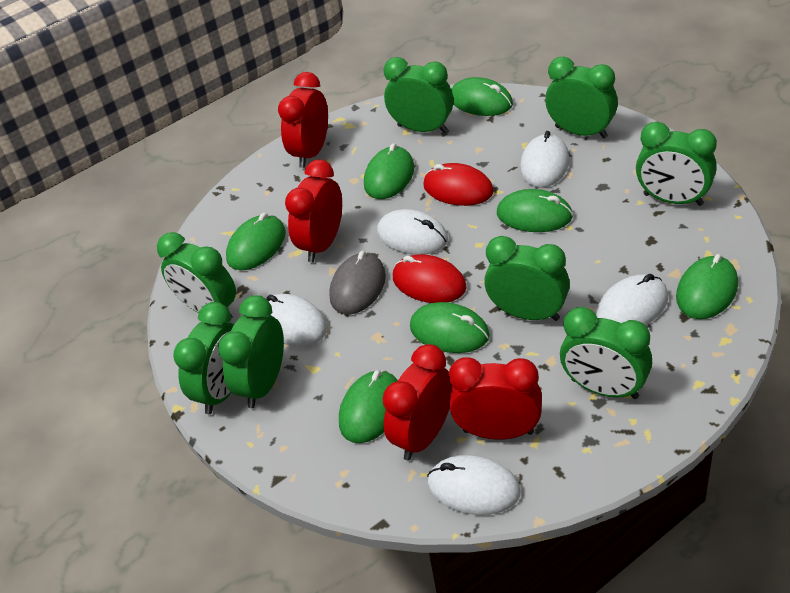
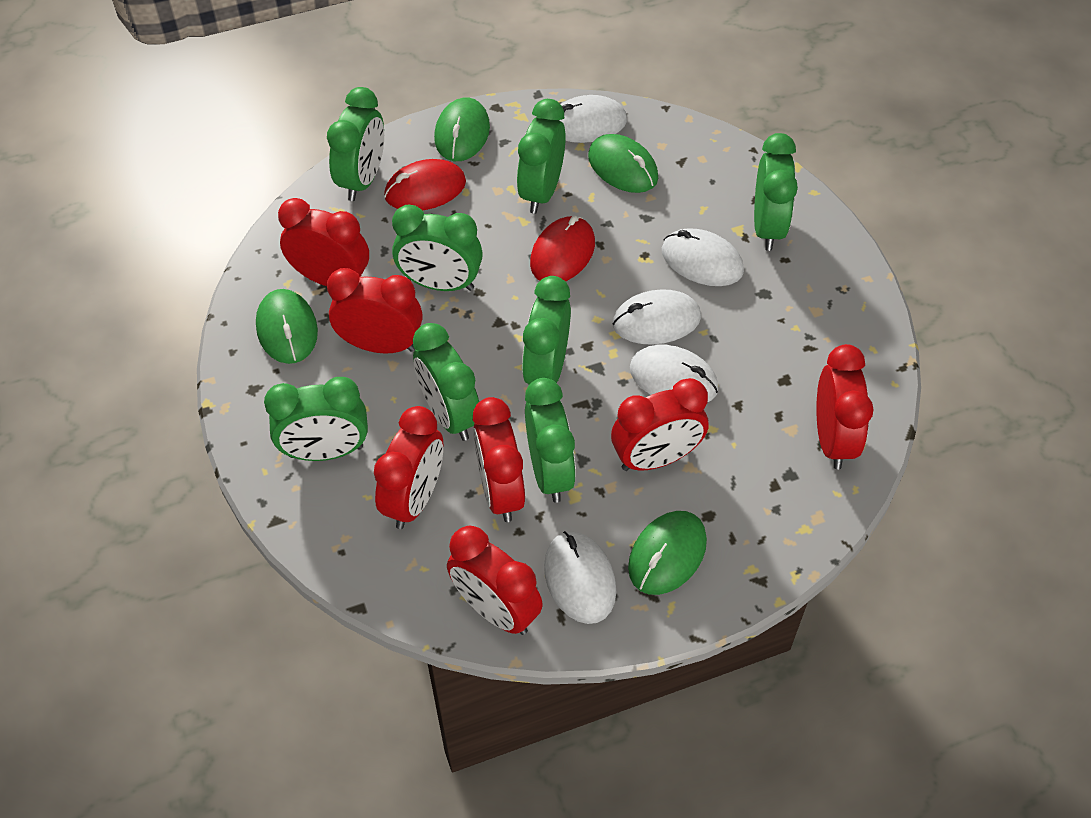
green mouse: 7 -> 4
grey mouse: 1 -> 0
red clock: 4 -> 7

